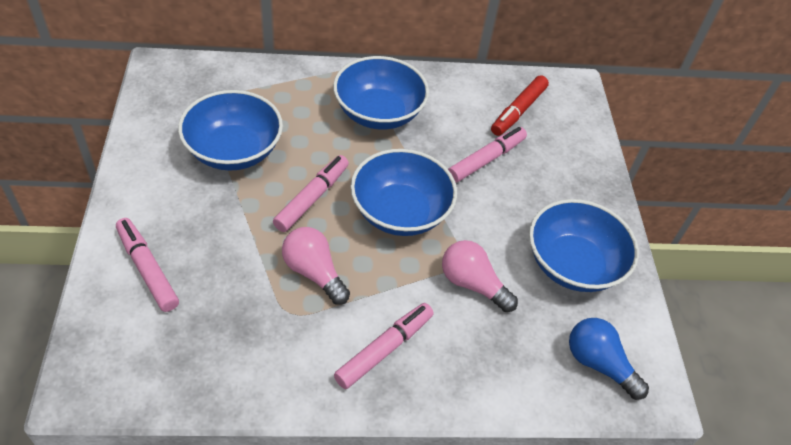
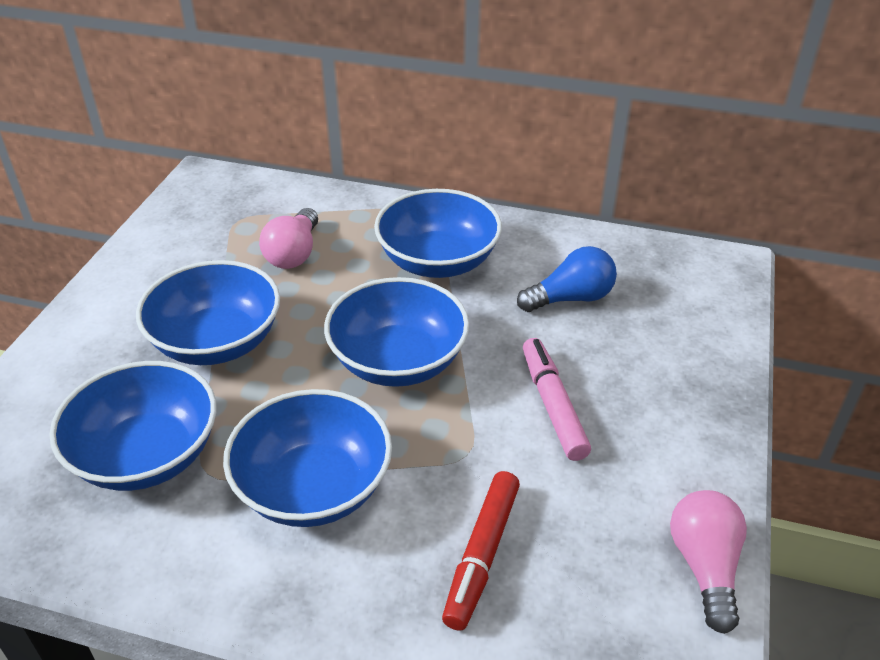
blue bowl: 4 -> 5
pink marker: 4 -> 1

